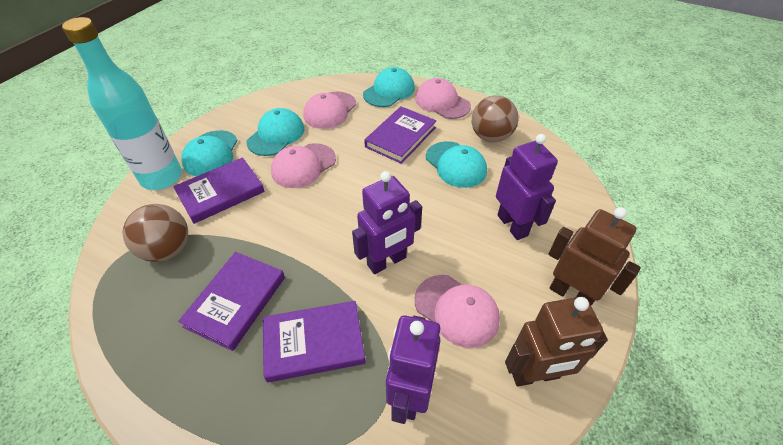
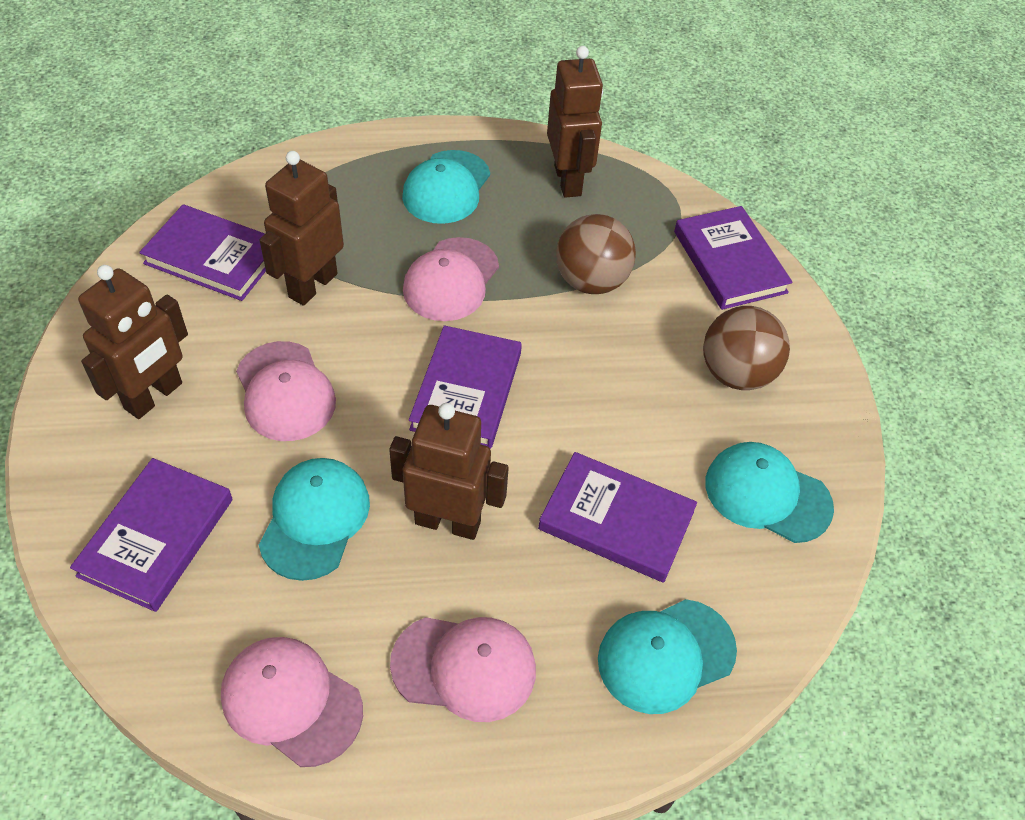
brown robot: 2 -> 4
purple book: 4 -> 5
purple robot: 3 -> 0
turquoise bottle: 1 -> 0

